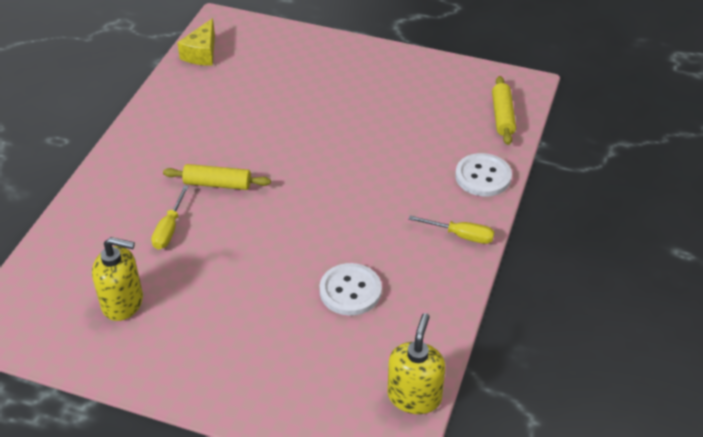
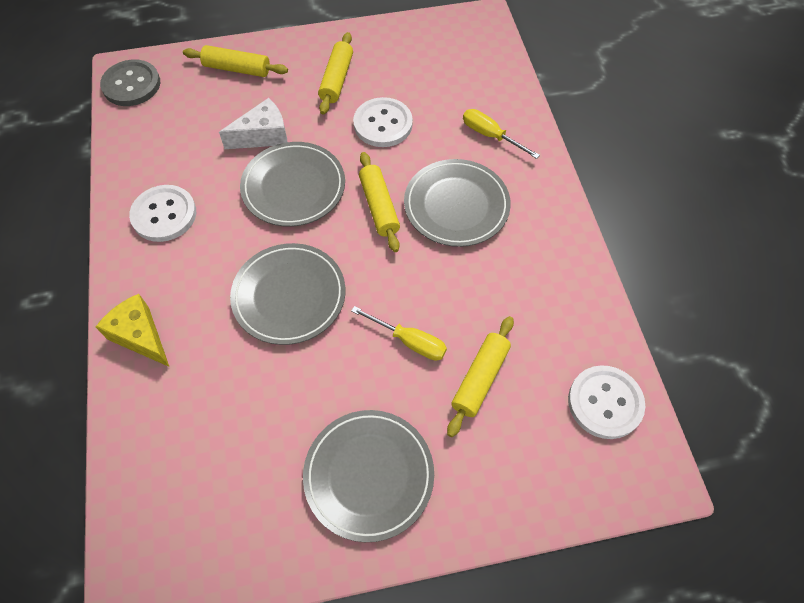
grey button: 0 -> 1
grey plate: 0 -> 4
white button: 2 -> 3
white cheese: 0 -> 1
yellow rolling pin: 2 -> 4
yellow soap dispenser: 2 -> 0

